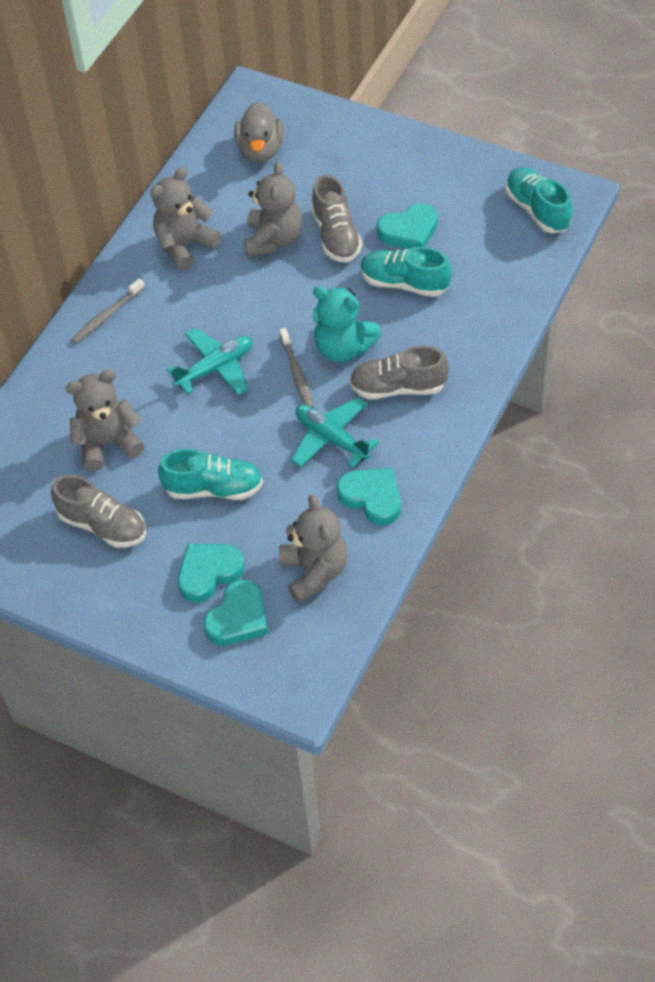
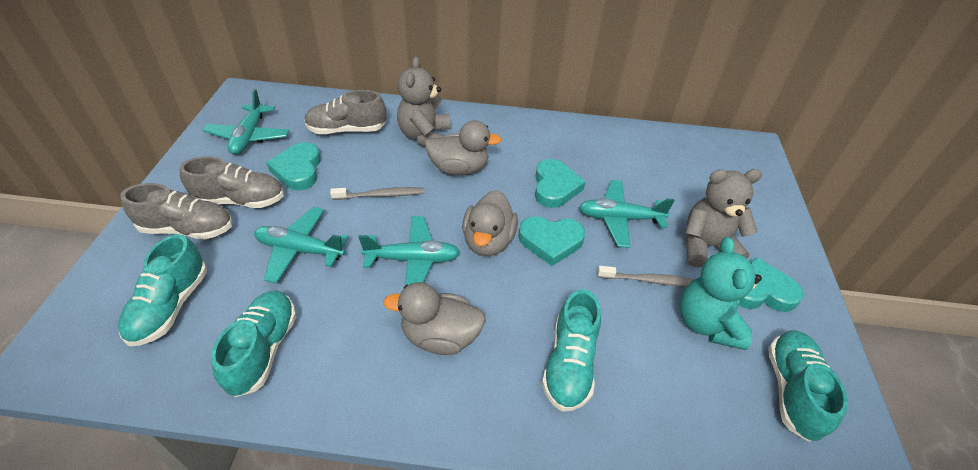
grey duck: 1 -> 3
grey teddy bear: 4 -> 2
turquoise plane: 2 -> 4
turquoise shoe: 3 -> 4

